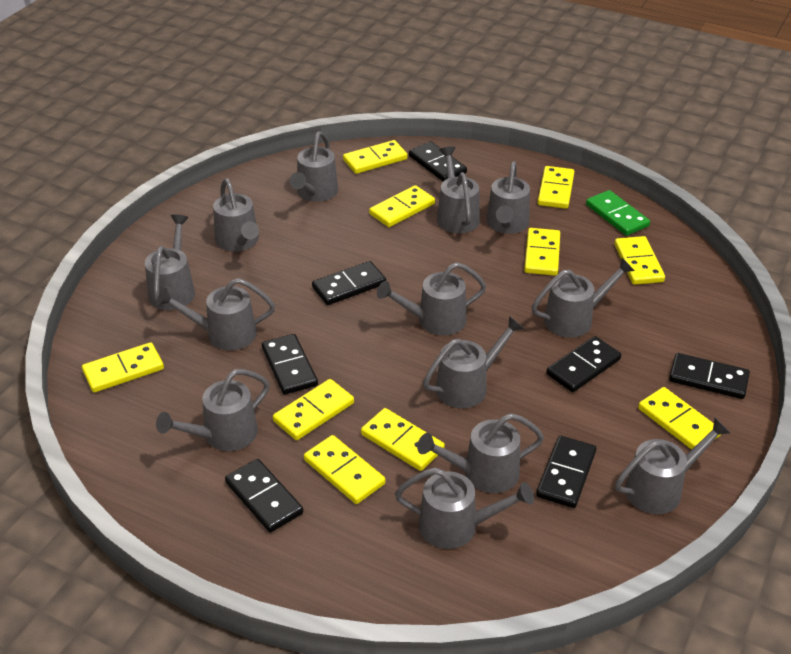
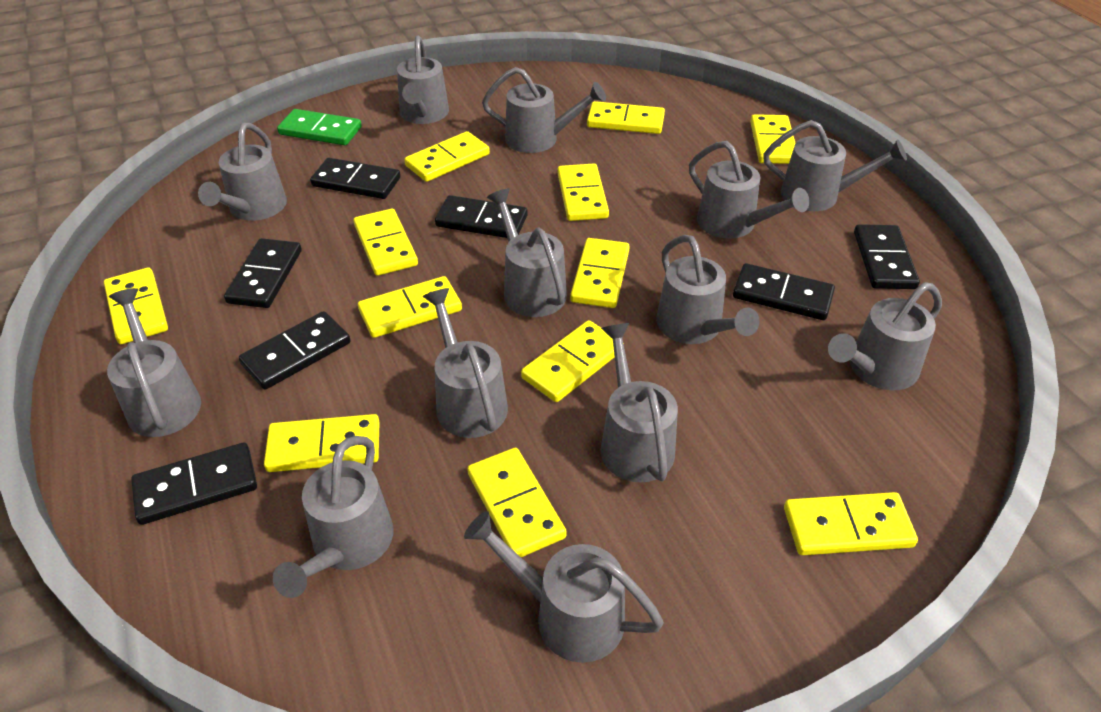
yellow domino: 10 -> 12

